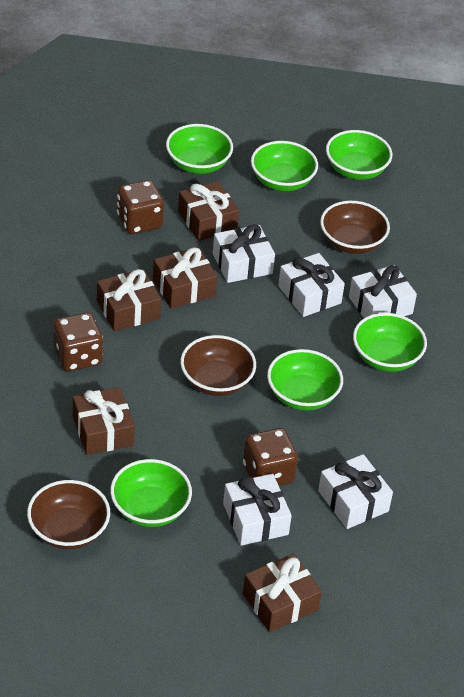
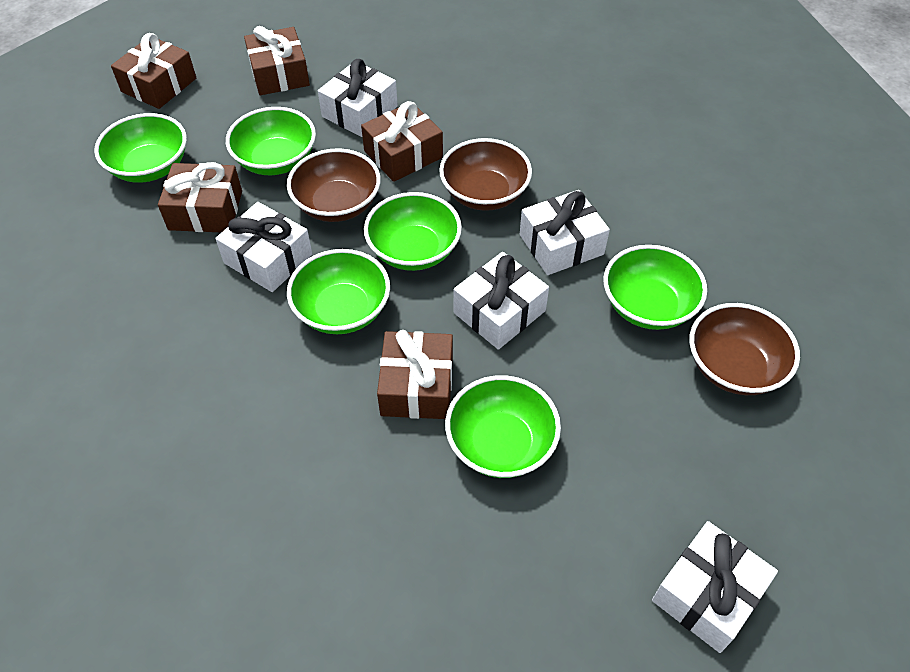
brown dice: 3 -> 0

